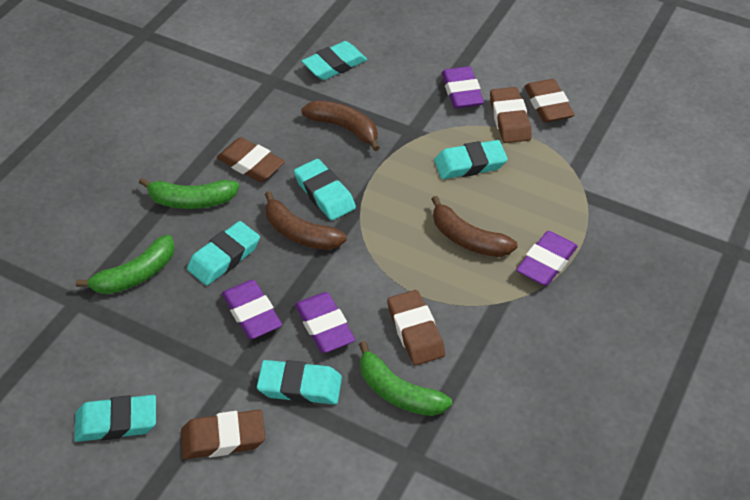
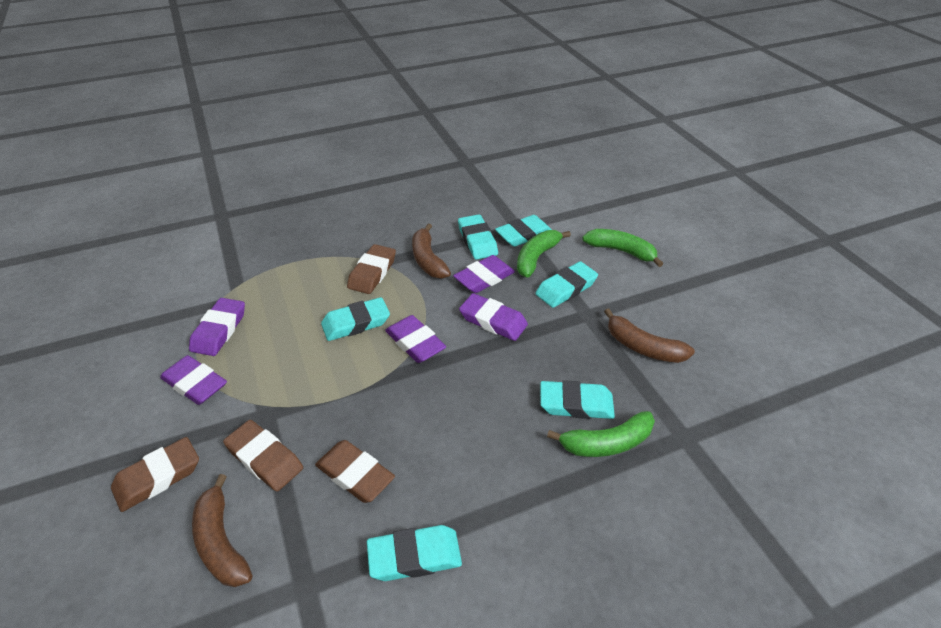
brown eraser: 5 -> 4
purple eraser: 4 -> 5

